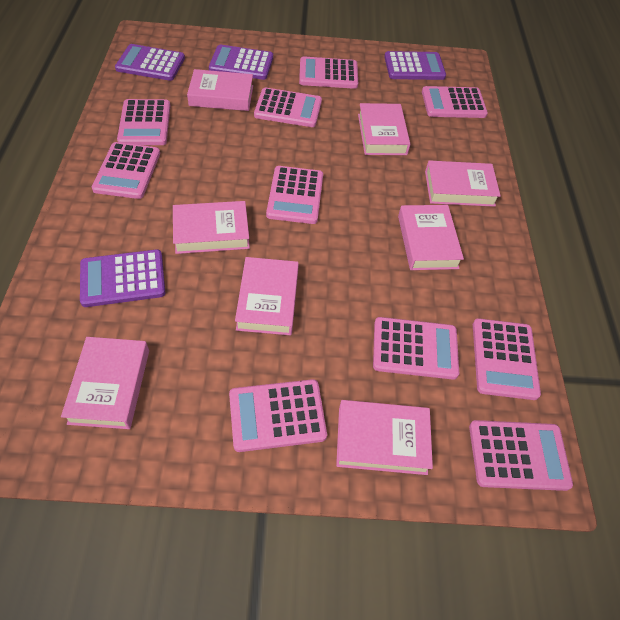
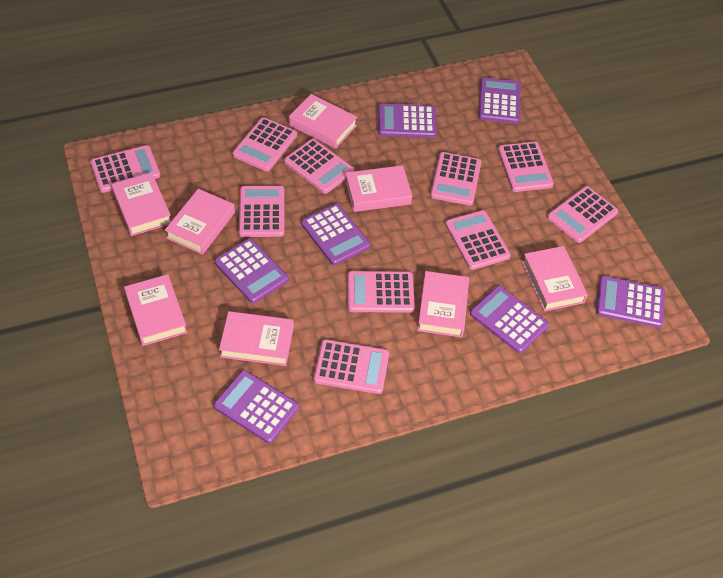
purple calculator: 4 -> 7

